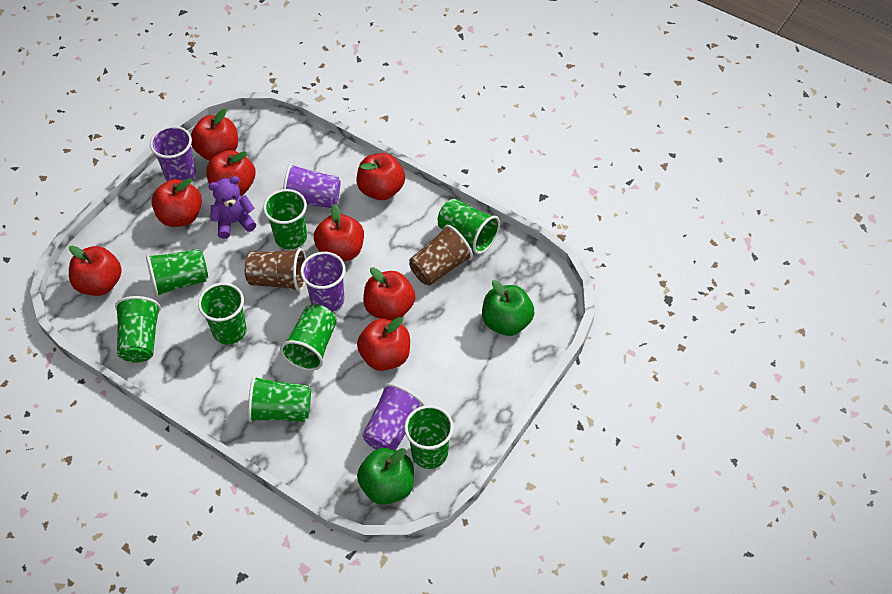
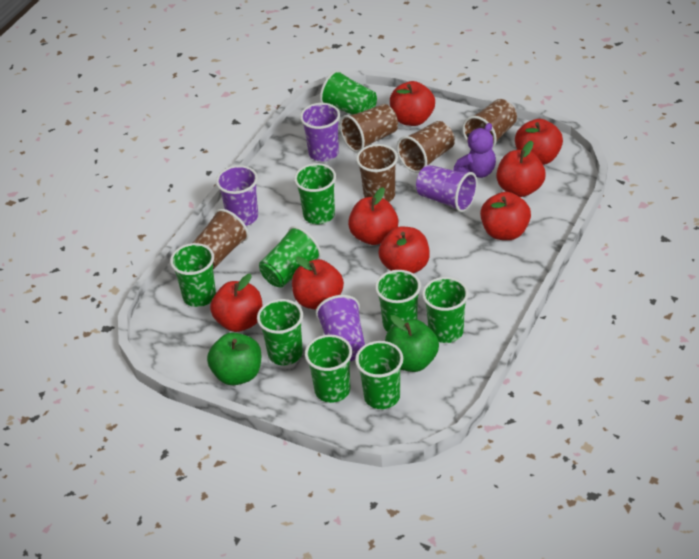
brown cup: 2 -> 5
green cup: 8 -> 9

